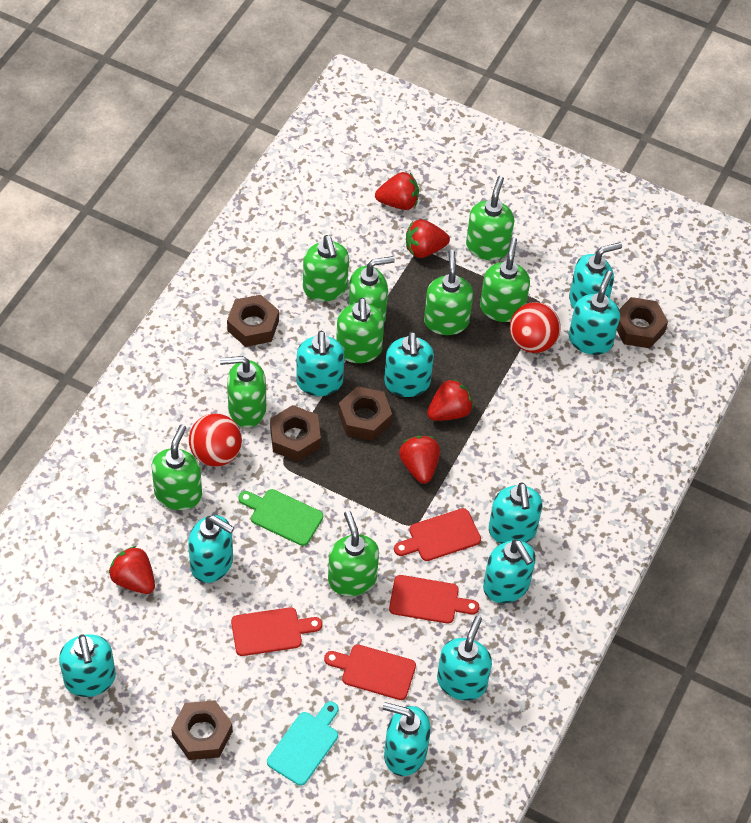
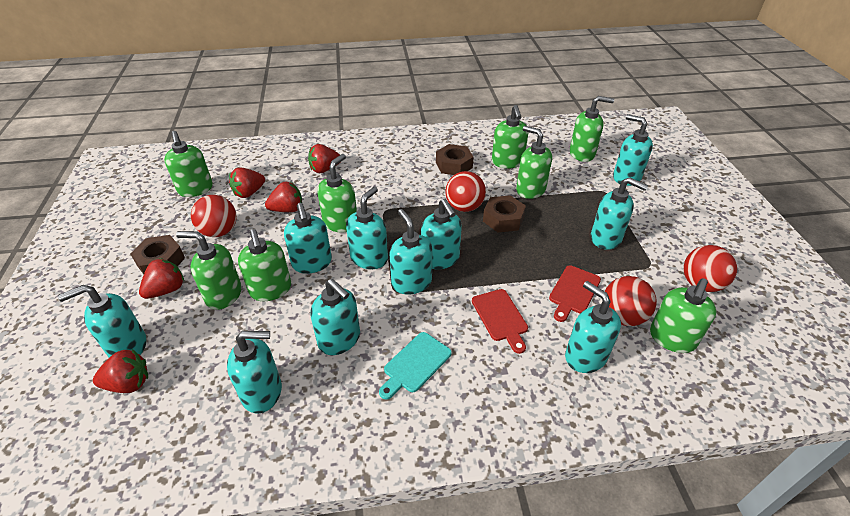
brown nut: 5 -> 3
green cutting board: 1 -> 0
green soap dispenser: 9 -> 8
red ball: 2 -> 4
red cutting board: 4 -> 2

